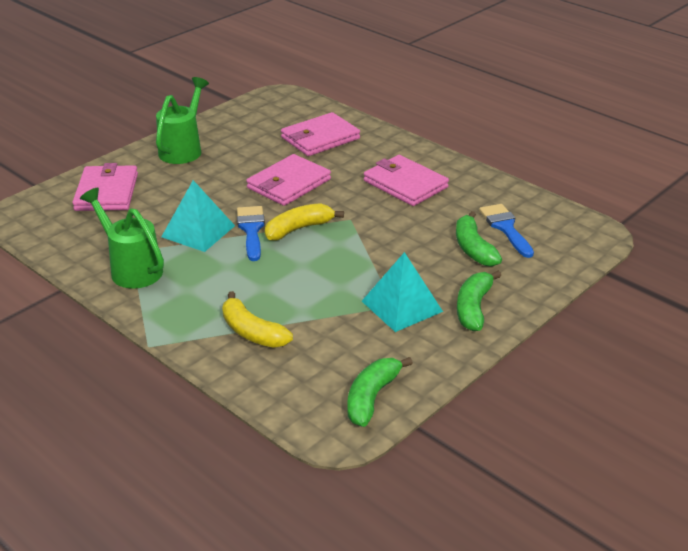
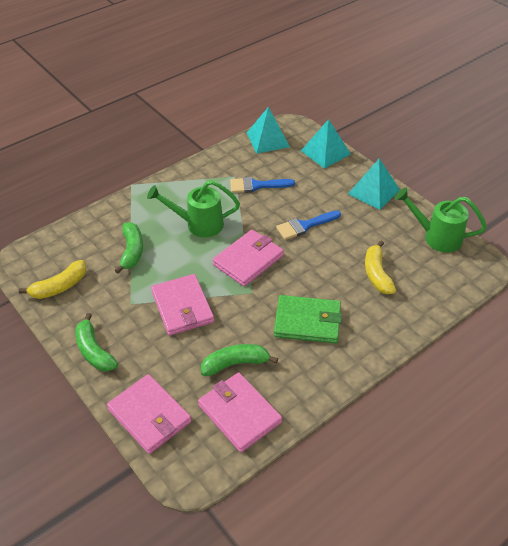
green wallet: 0 -> 1
turquoise pyramid: 2 -> 3

